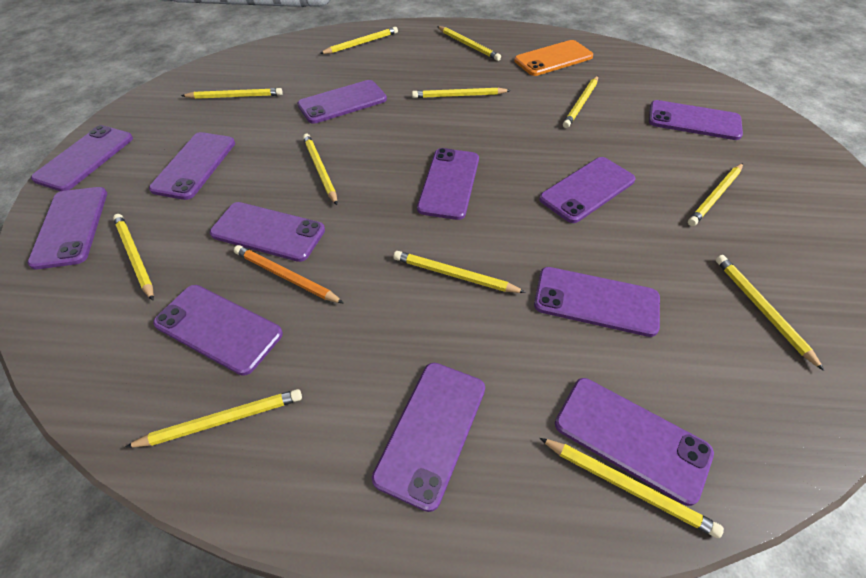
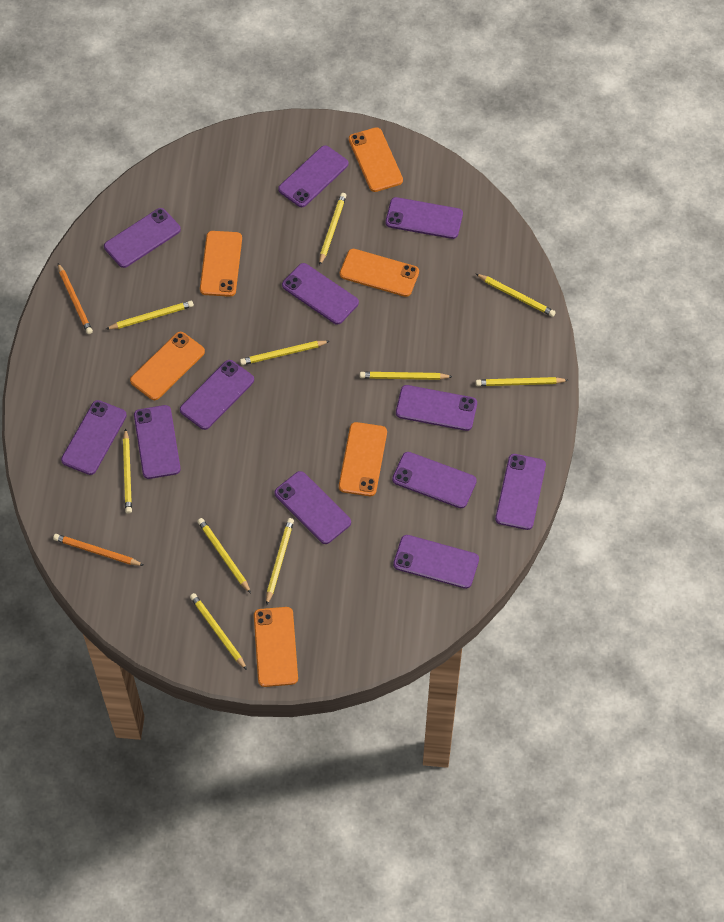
orange pencil: 1 -> 2
orange phone: 1 -> 6
yellow pencil: 12 -> 10

